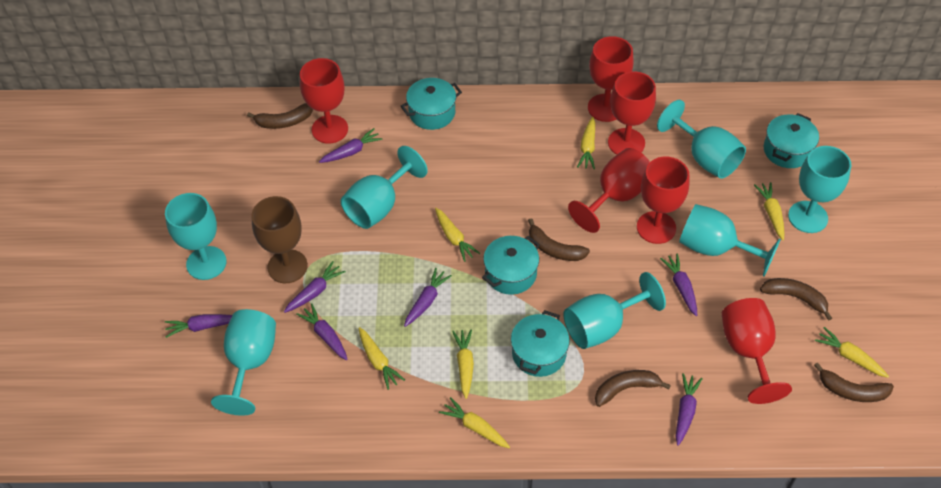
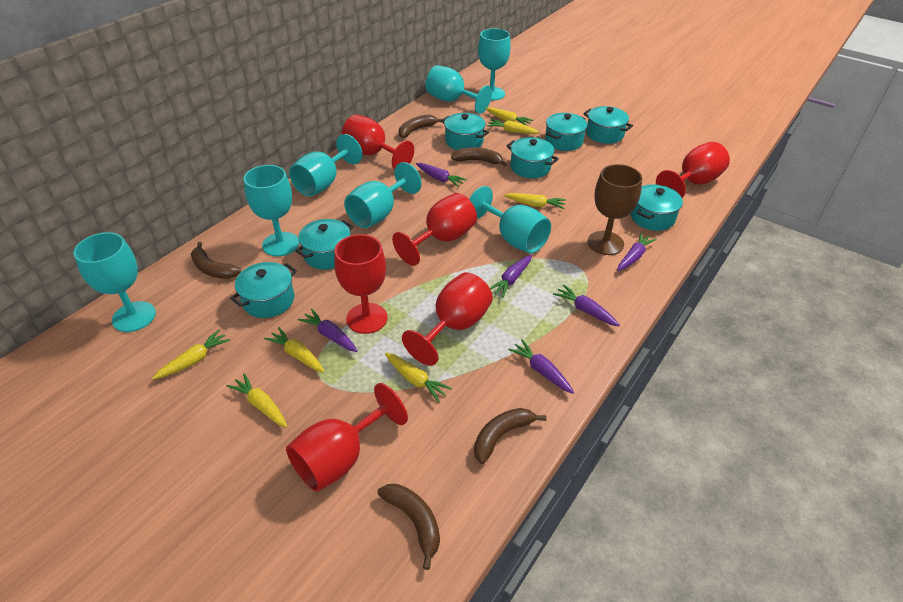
purple carrot: 7 -> 6
turquoise pot: 4 -> 7

